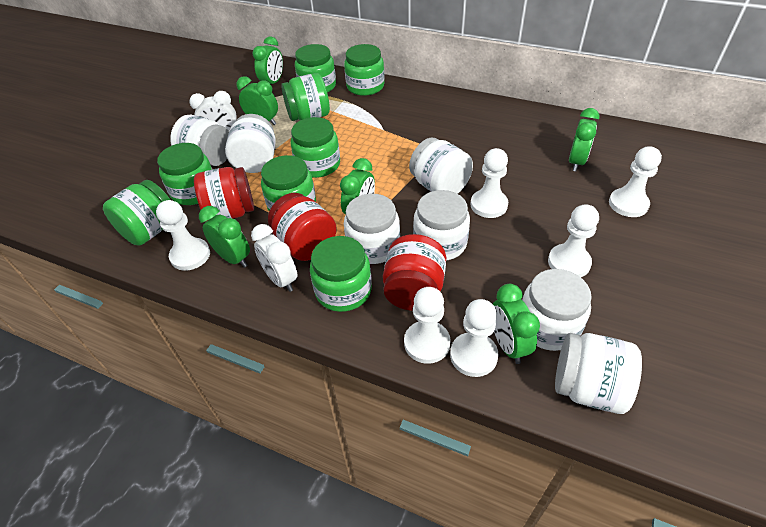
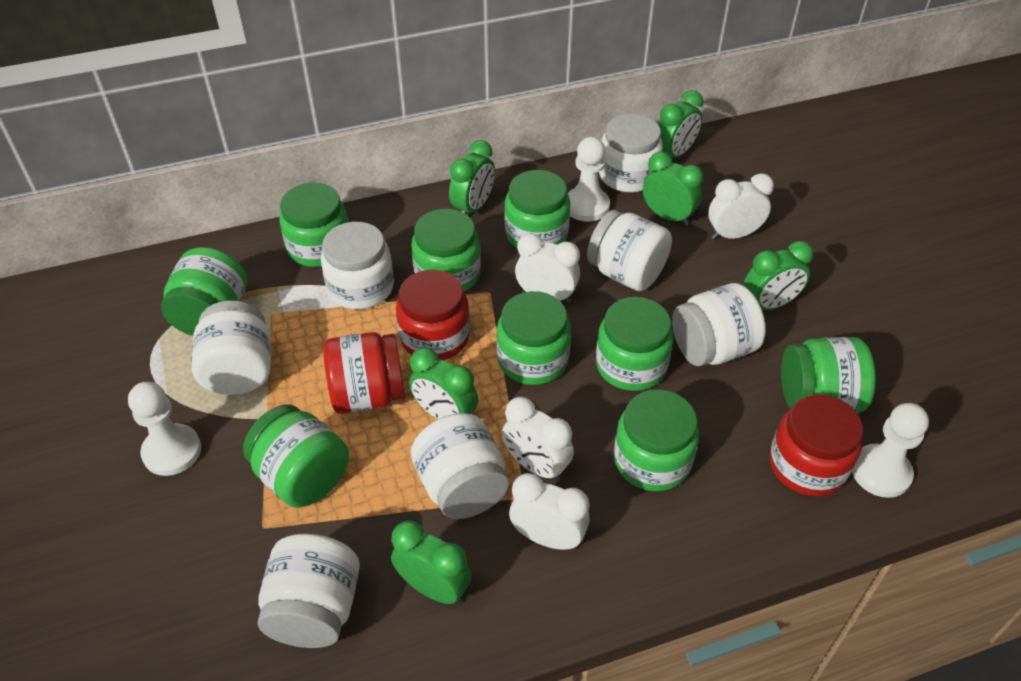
green jar: 8 -> 9
white clock: 2 -> 4
white pawn: 6 -> 3

